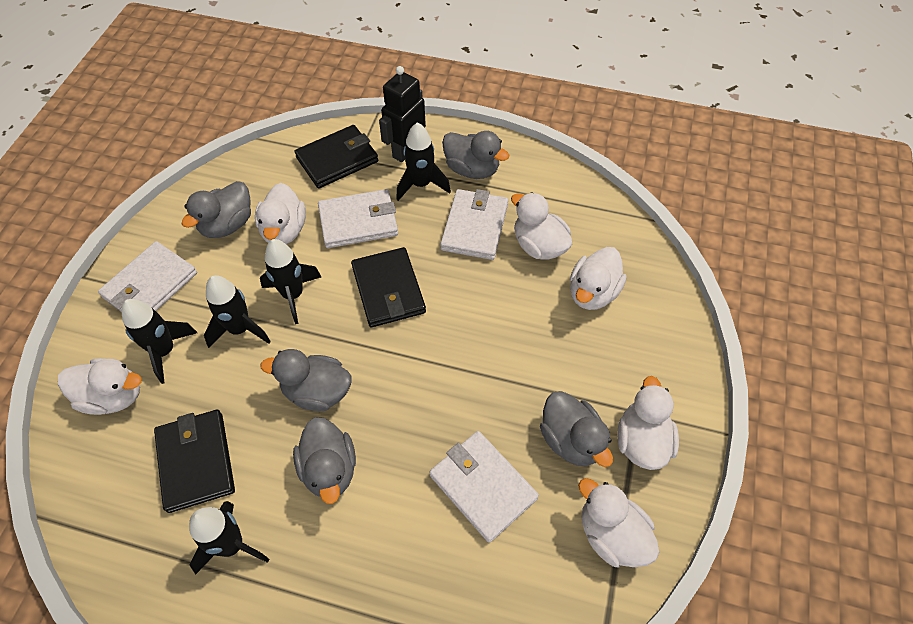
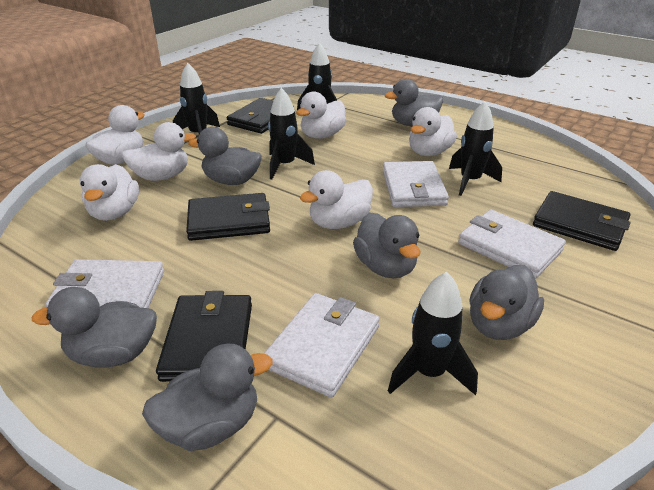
black robot: 1 -> 0
black wallet: 3 -> 4
grey duck: 5 -> 6

